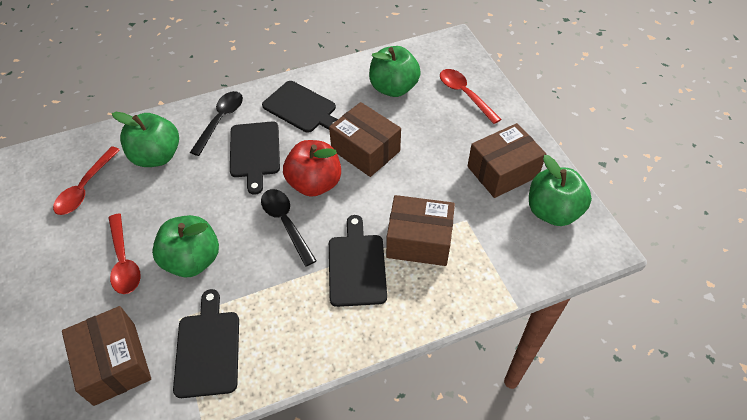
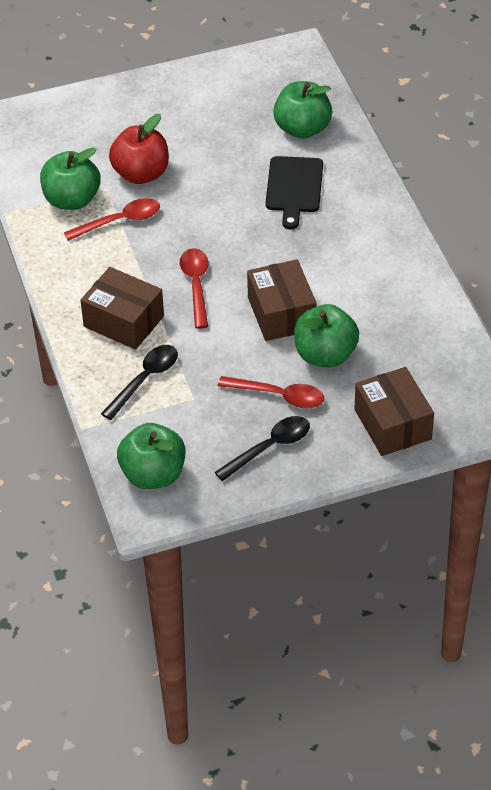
black cutting board: 4 -> 1
brown box: 4 -> 3

